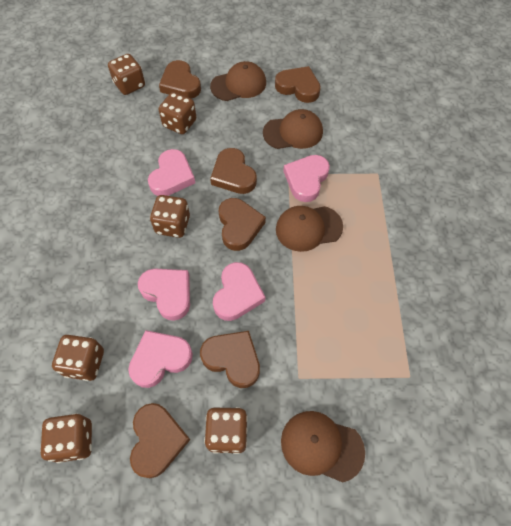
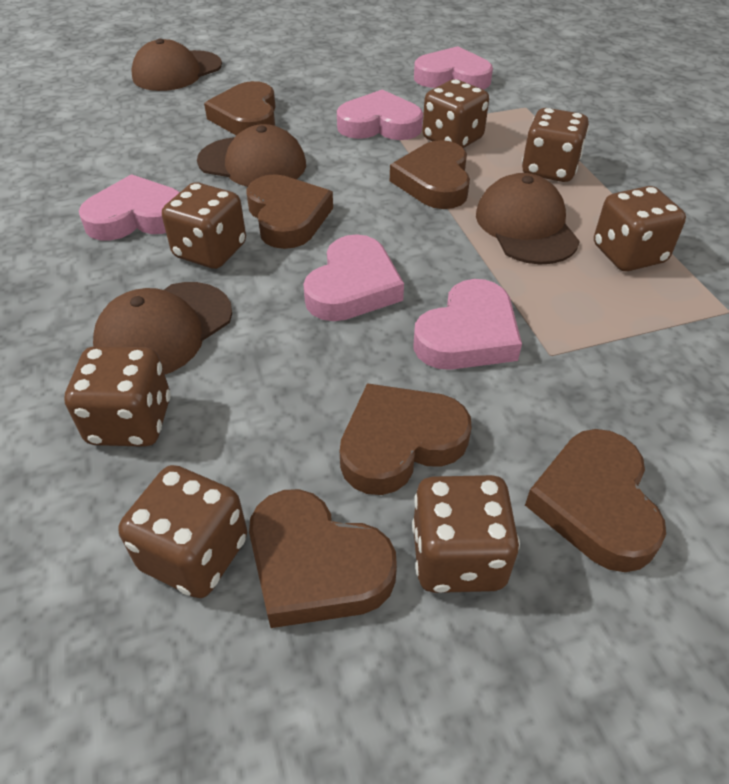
brown dice: 6 -> 7

